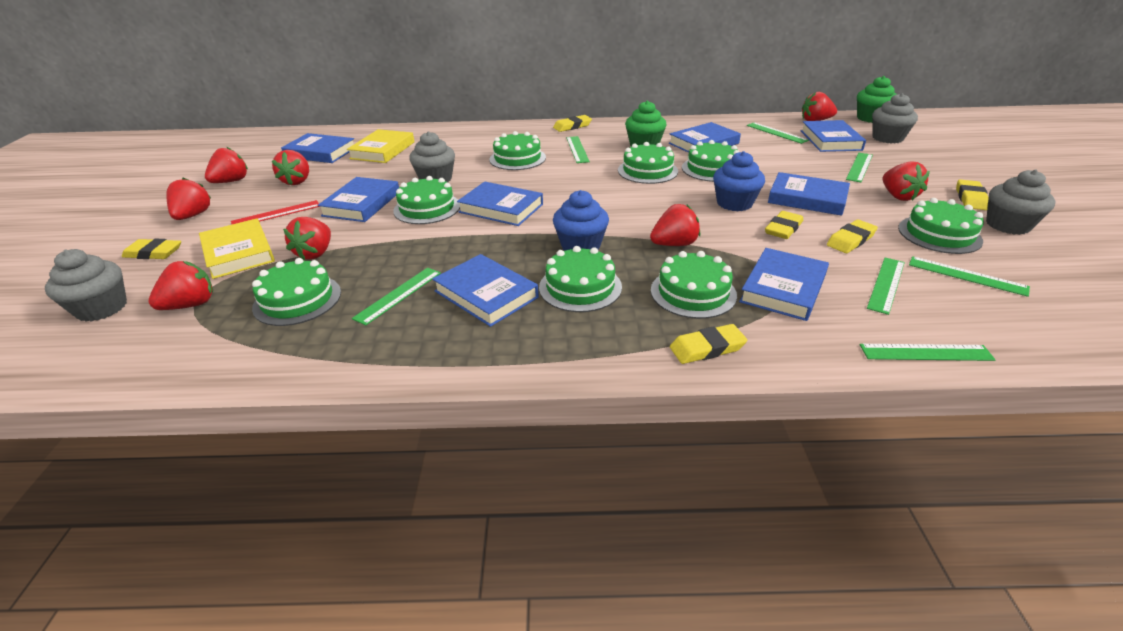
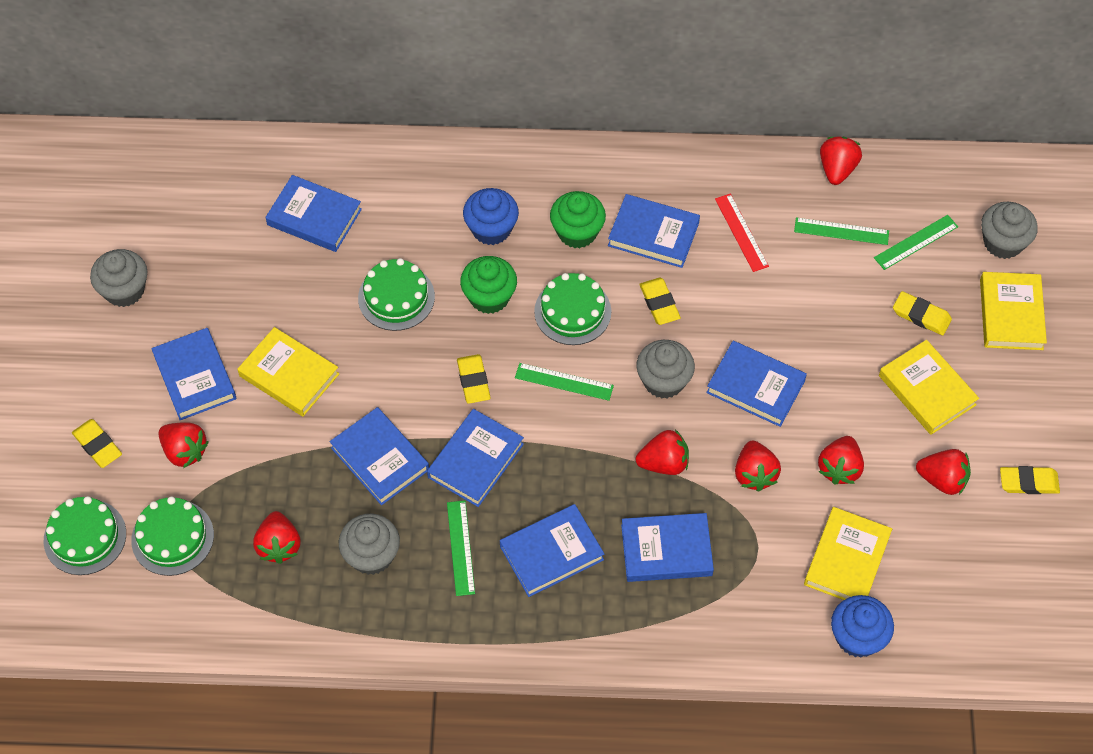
green cake: 8 -> 4
green ruler: 7 -> 4
red strawberry: 8 -> 7
yellow book: 2 -> 4
yellow eraser: 6 -> 5

